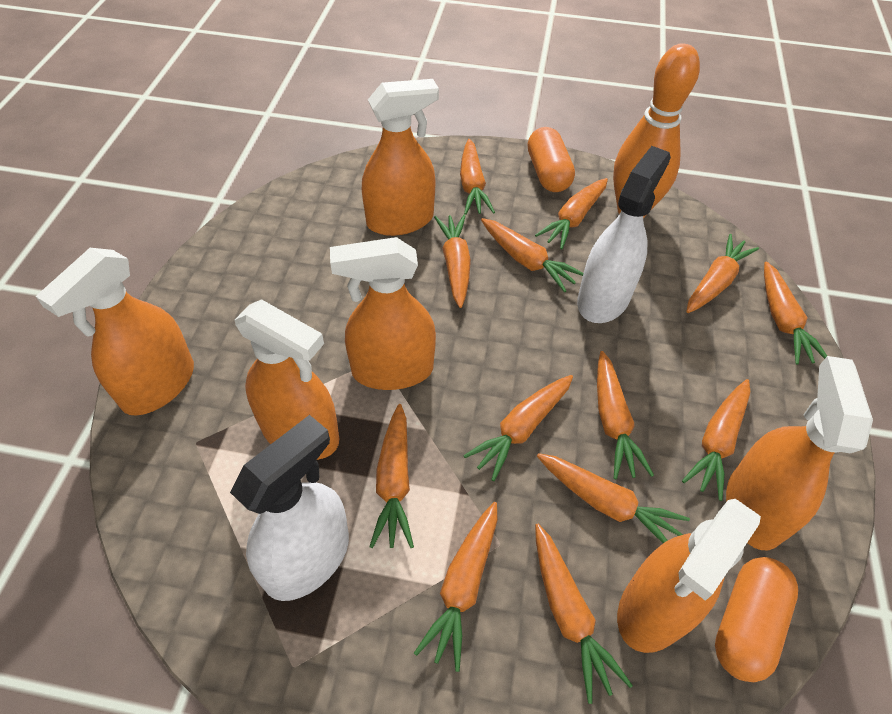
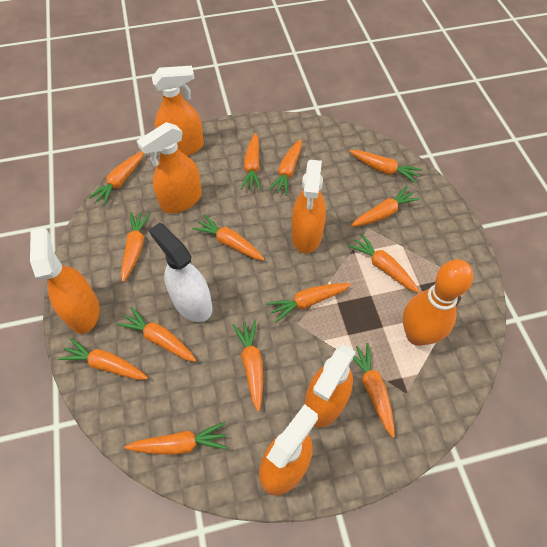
orange capsule: 2 -> 0
orange carrot: 13 -> 14
white spray bottle: 2 -> 1

